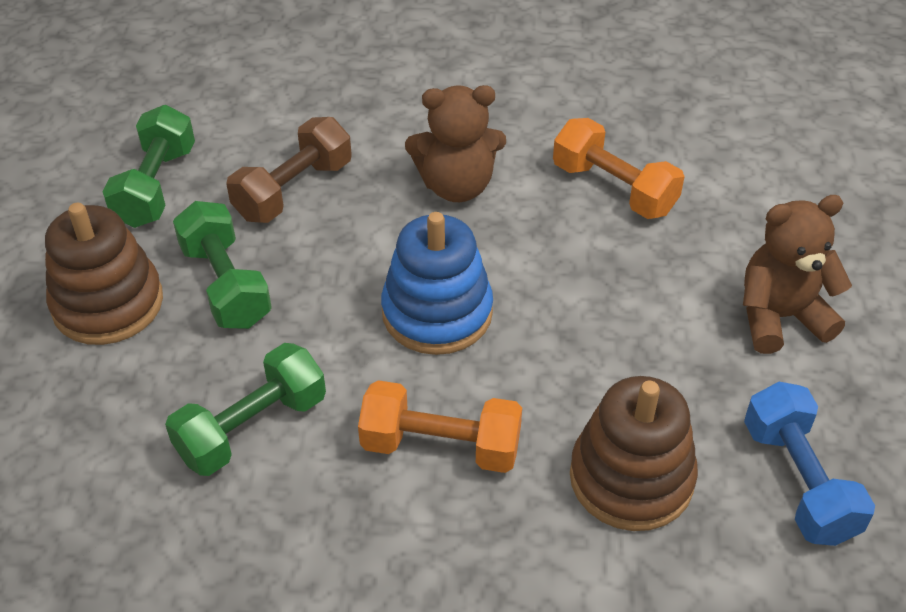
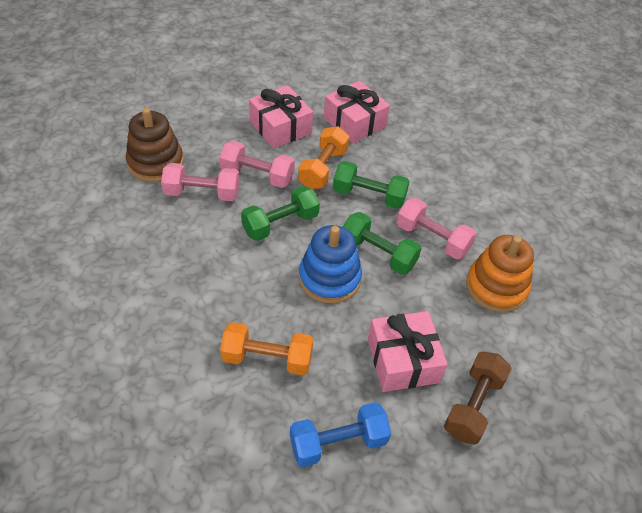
brown stacking toy: 2 -> 1
brown teddy bear: 2 -> 0
orange stacking toy: 0 -> 1
pink dumbbell: 0 -> 3
pink gift: 0 -> 3

